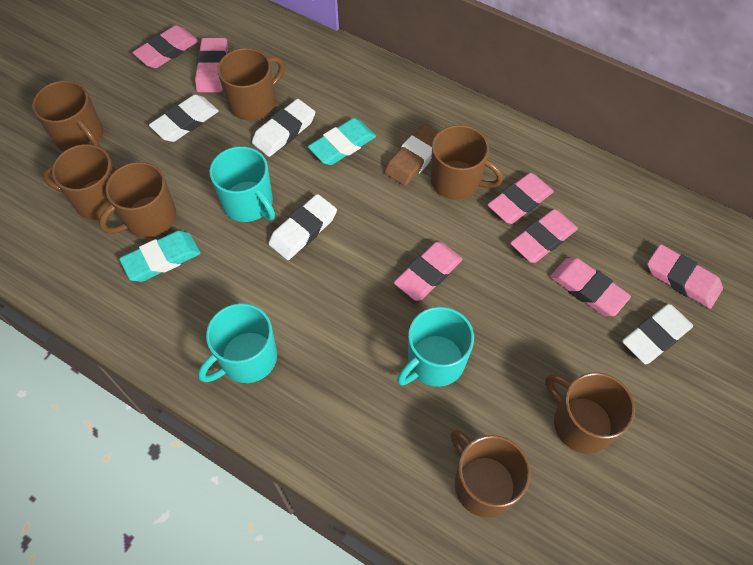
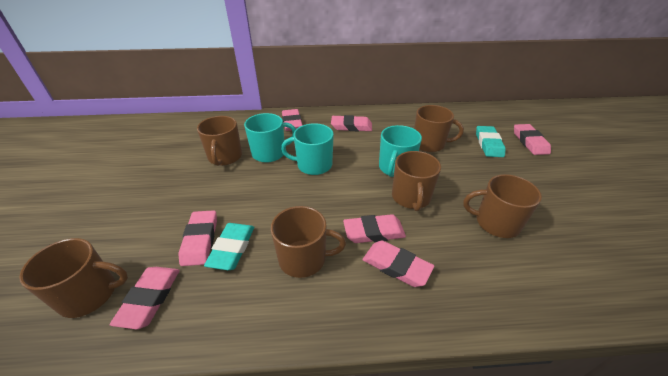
brown eraser: 1 -> 0
brown mug: 7 -> 6
white eraser: 4 -> 0

